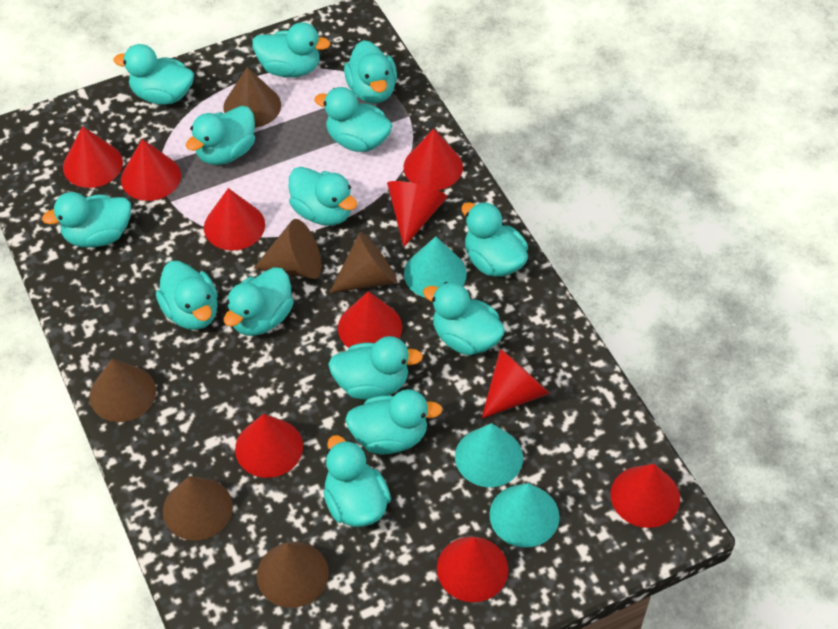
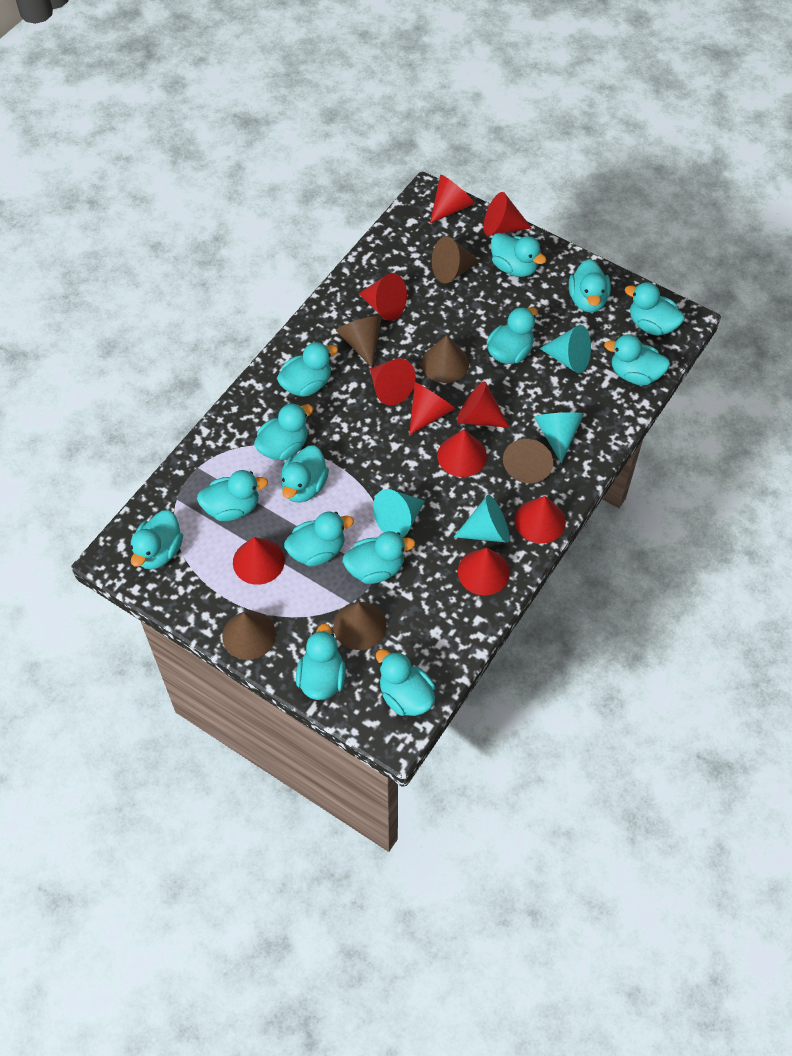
turquoise cone: 3 -> 4

